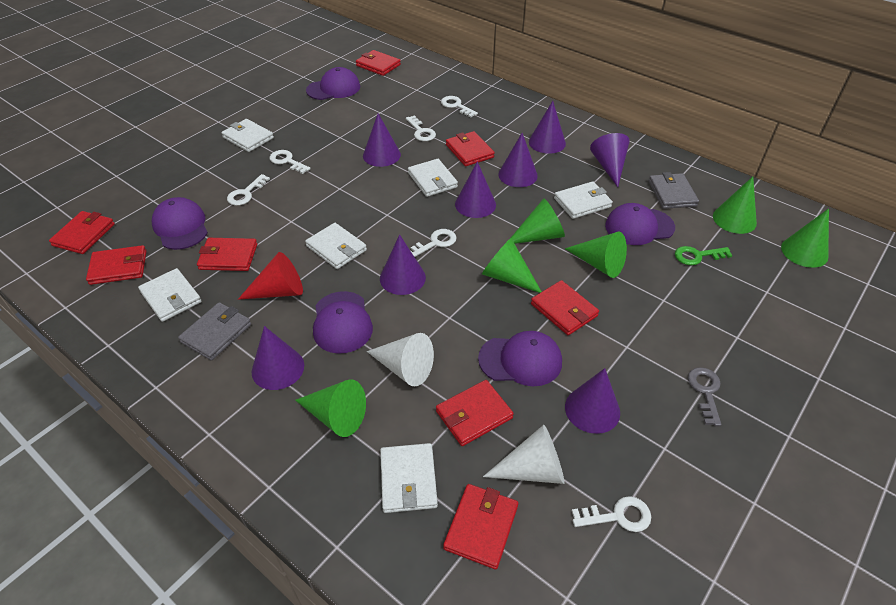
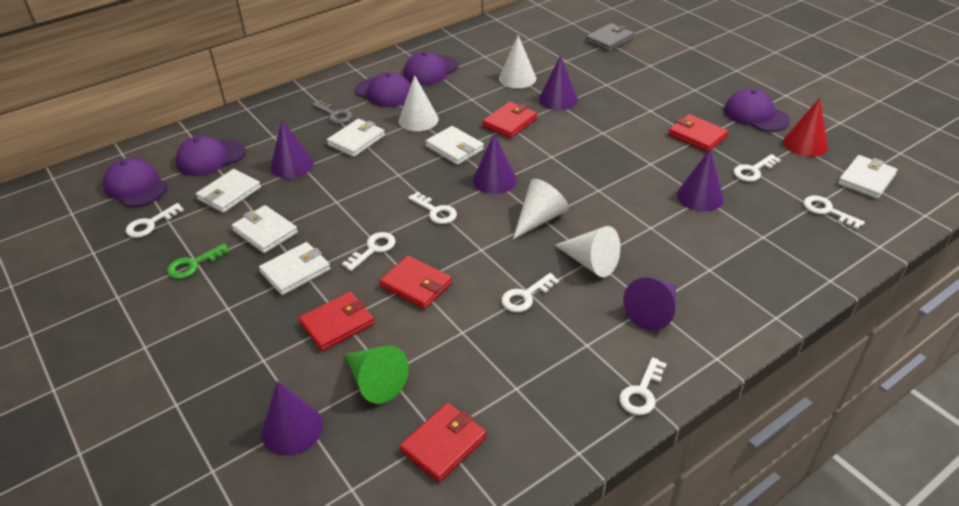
green cone: 6 -> 1
grey wallet: 2 -> 1
purple cone: 8 -> 6
red wallet: 8 -> 5
white cone: 2 -> 4
white key: 6 -> 7

